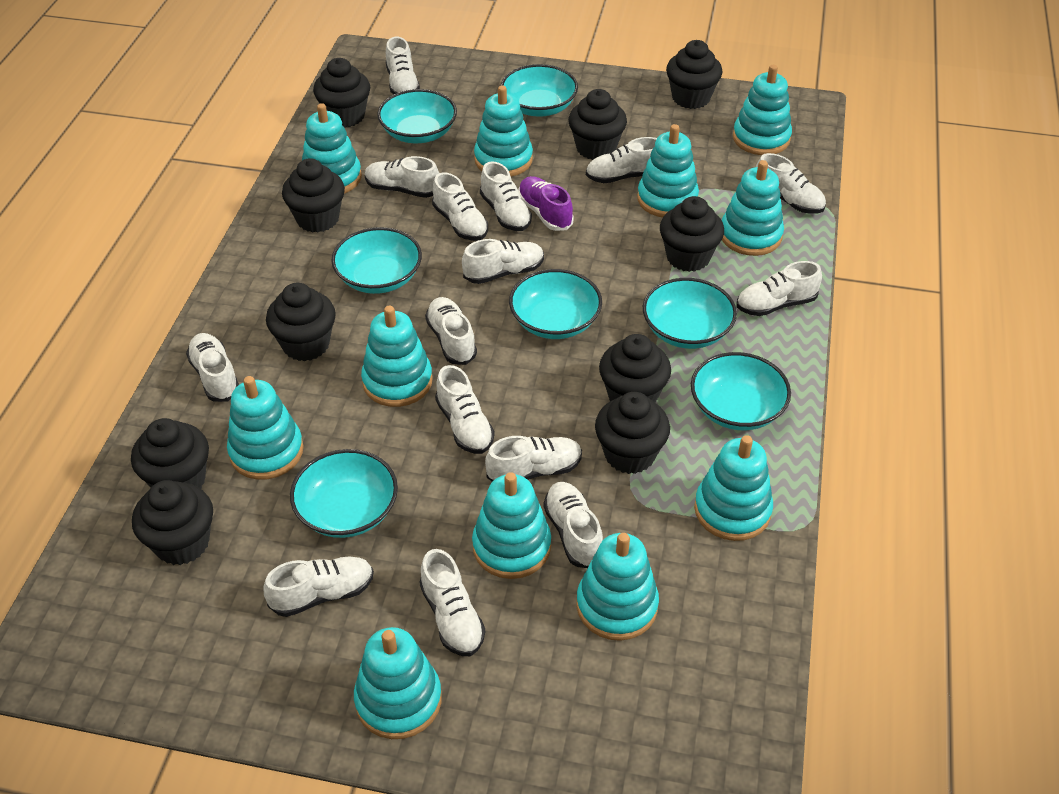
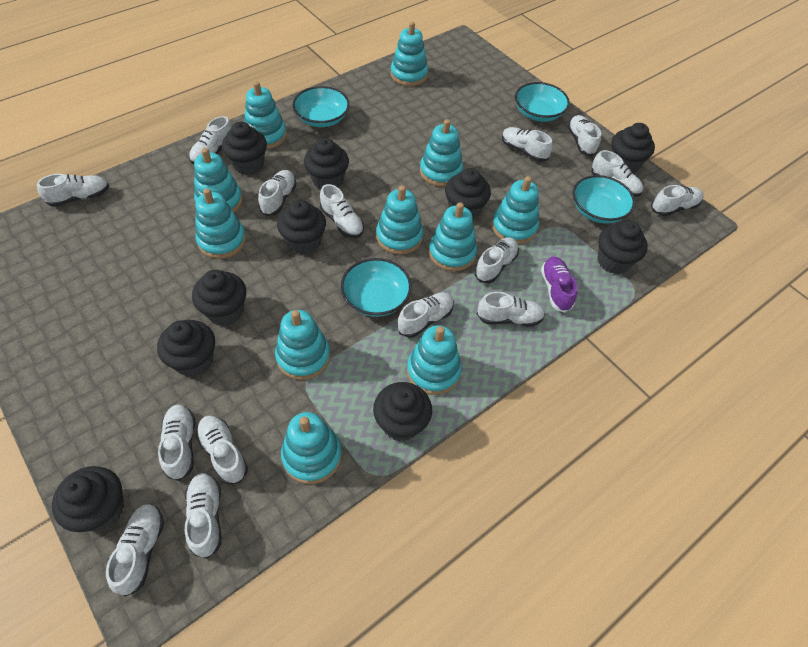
turquoise bowl: 7 -> 4

